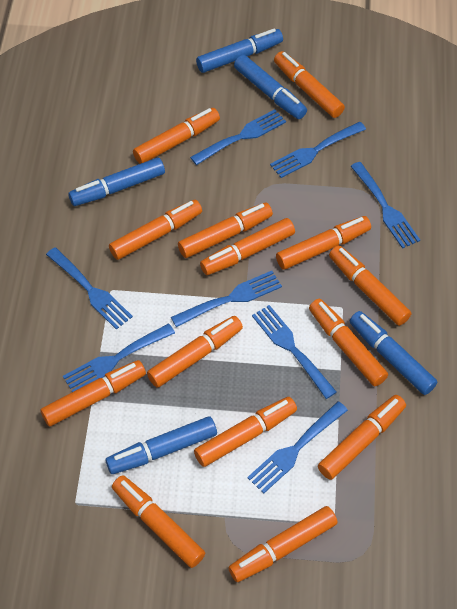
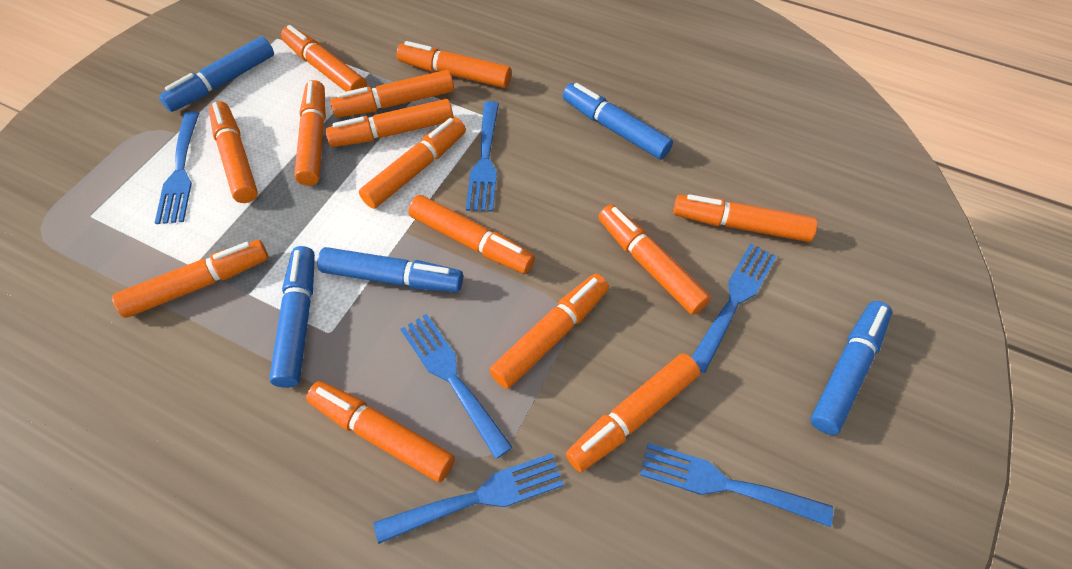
blue fork: 8 -> 6

